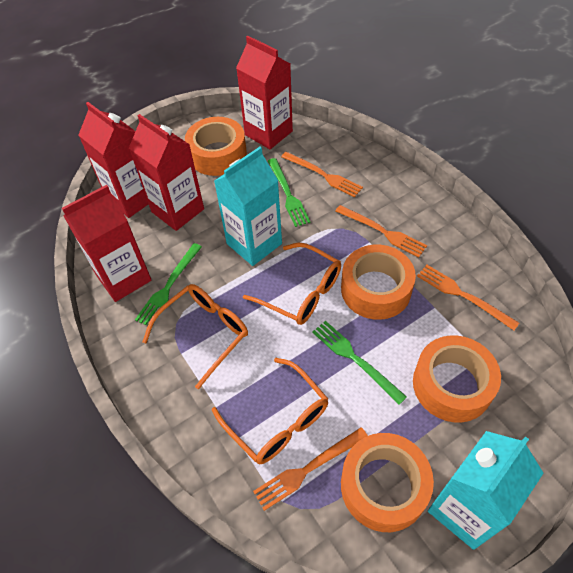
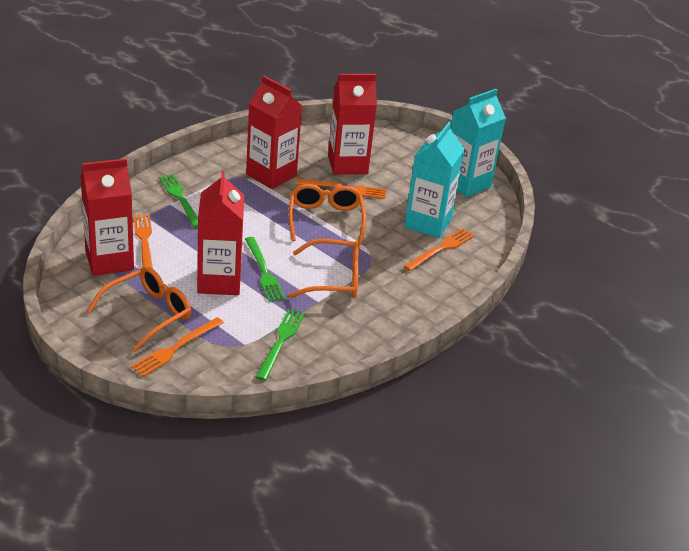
orange tape: 4 -> 0

